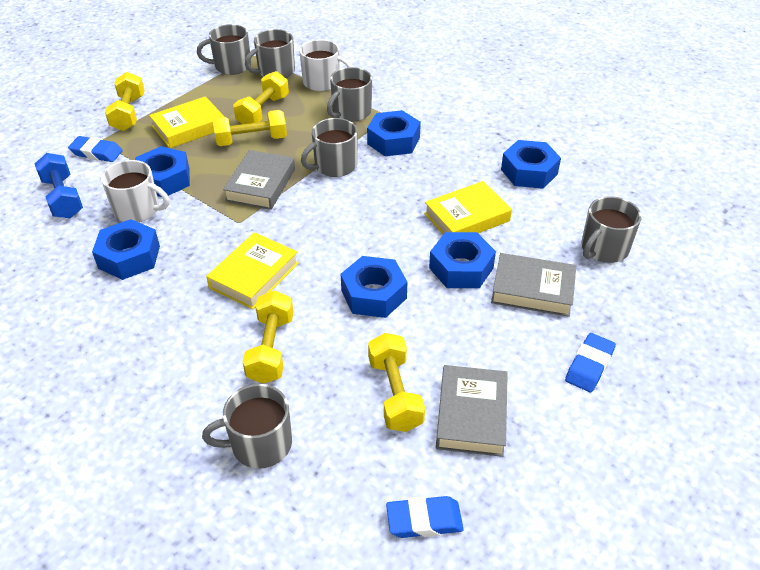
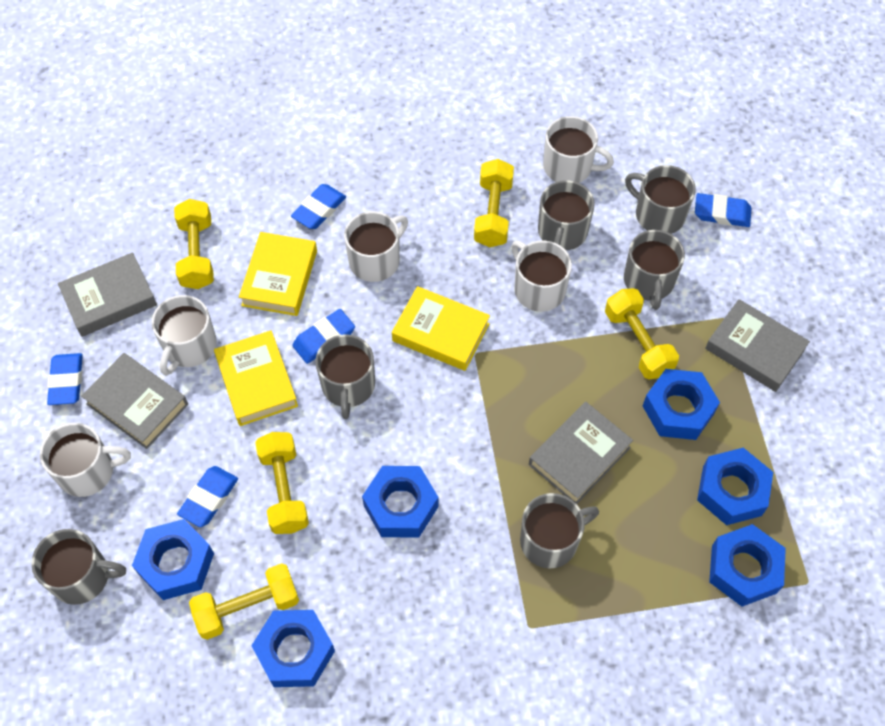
blue dumbbell: 1 -> 0
blue eraser: 3 -> 5
grey book: 3 -> 4
white mug: 2 -> 5

